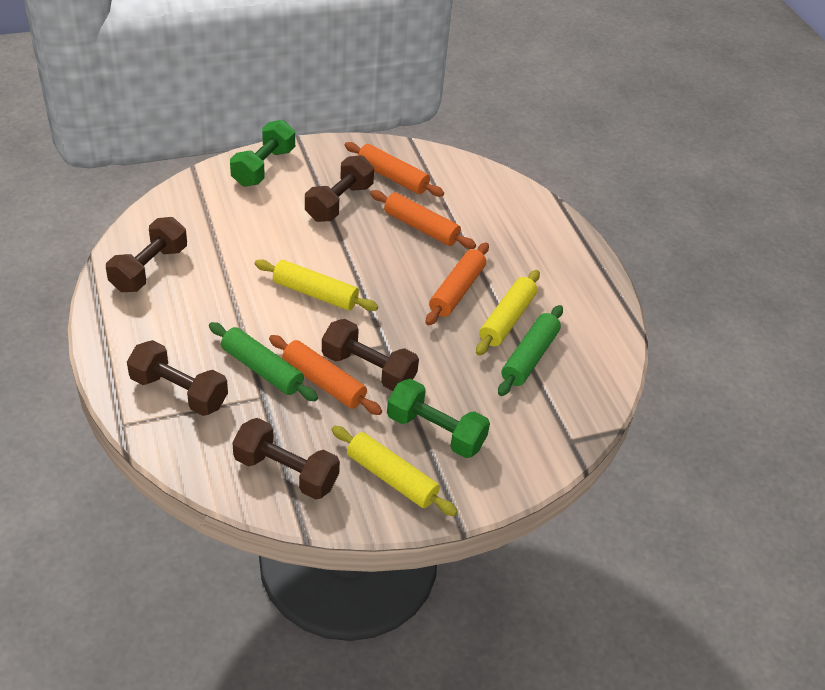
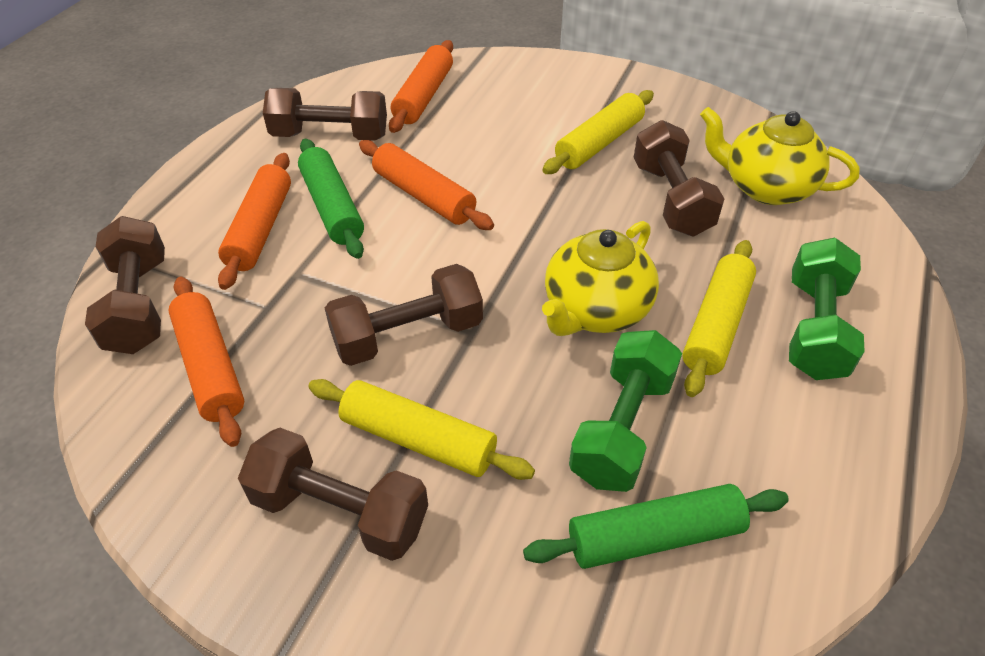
yellow teapot: 0 -> 2

